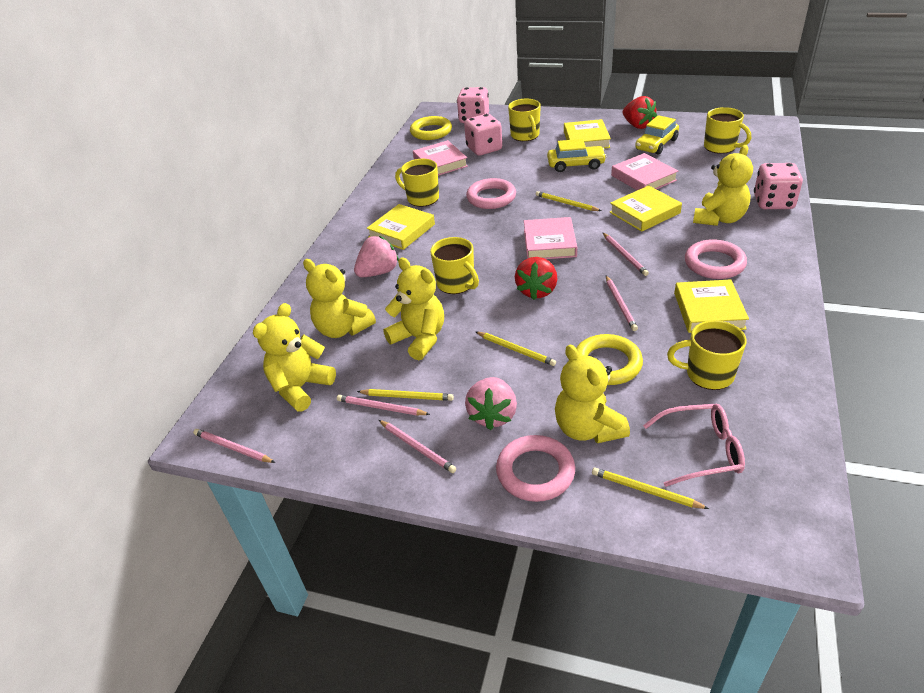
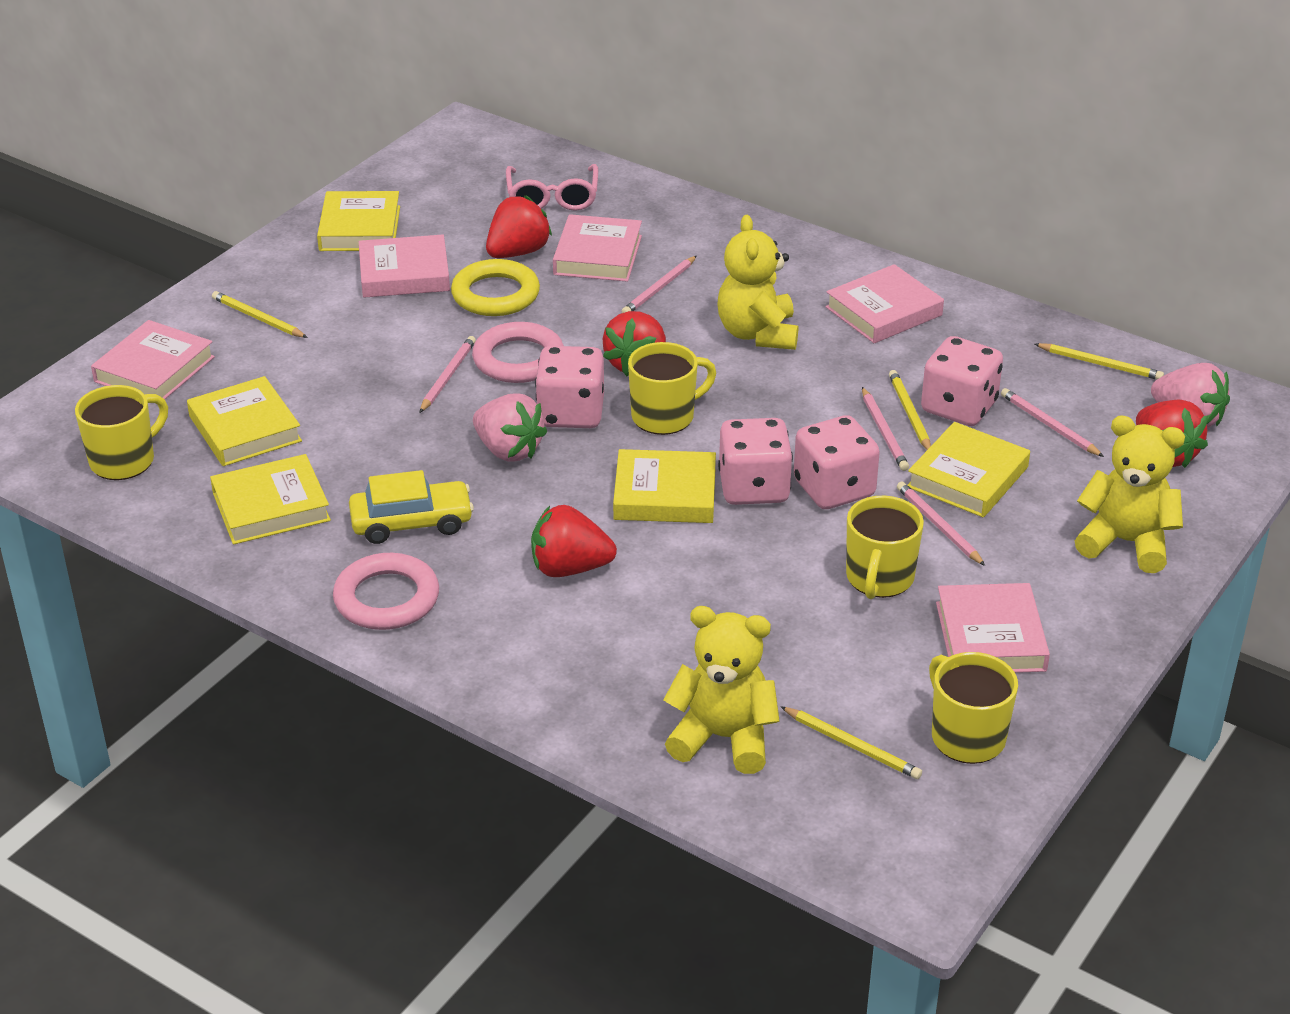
pink book: 3 -> 5
pink dice: 3 -> 4
pink ring: 3 -> 2
red strawberry: 2 -> 4
yellow book: 4 -> 5
yellow car: 2 -> 1
yellow mug: 5 -> 4
yellow ring: 2 -> 1
yellow teddy bear: 5 -> 3

